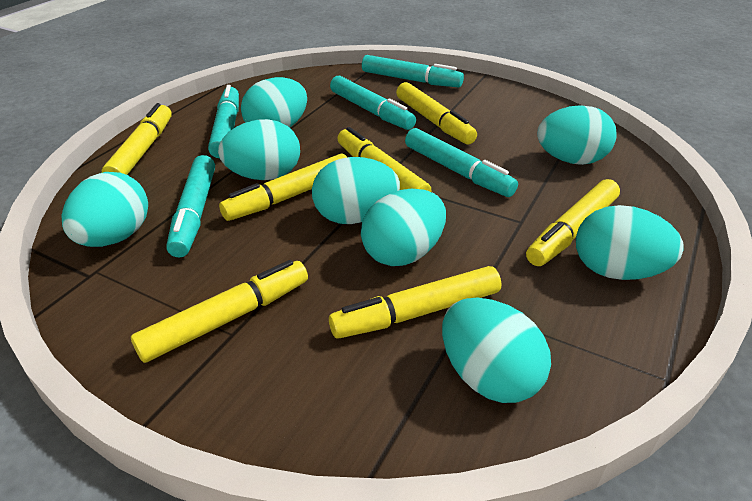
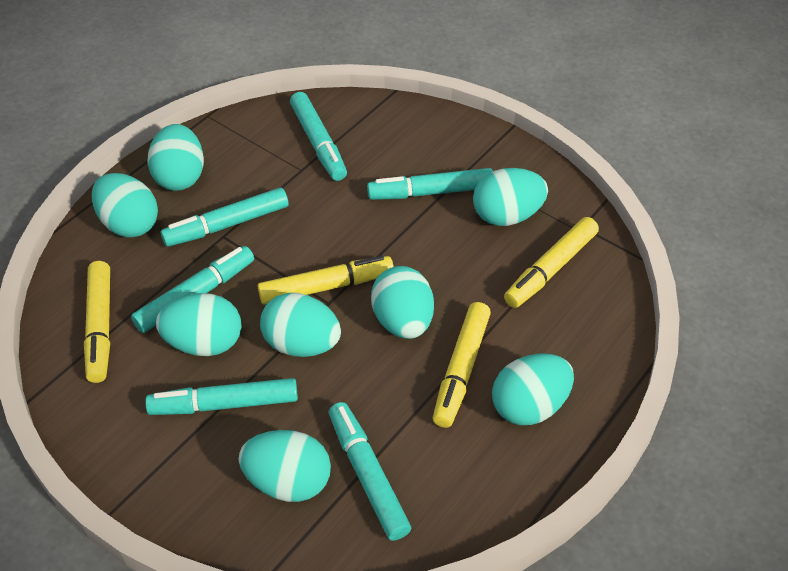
turquoise marker: 5 -> 6
yellow marker: 7 -> 4

